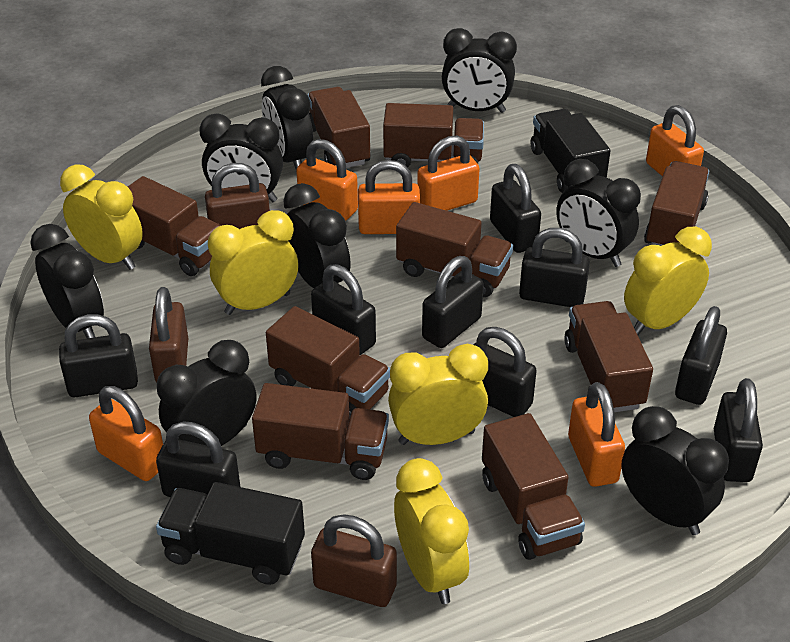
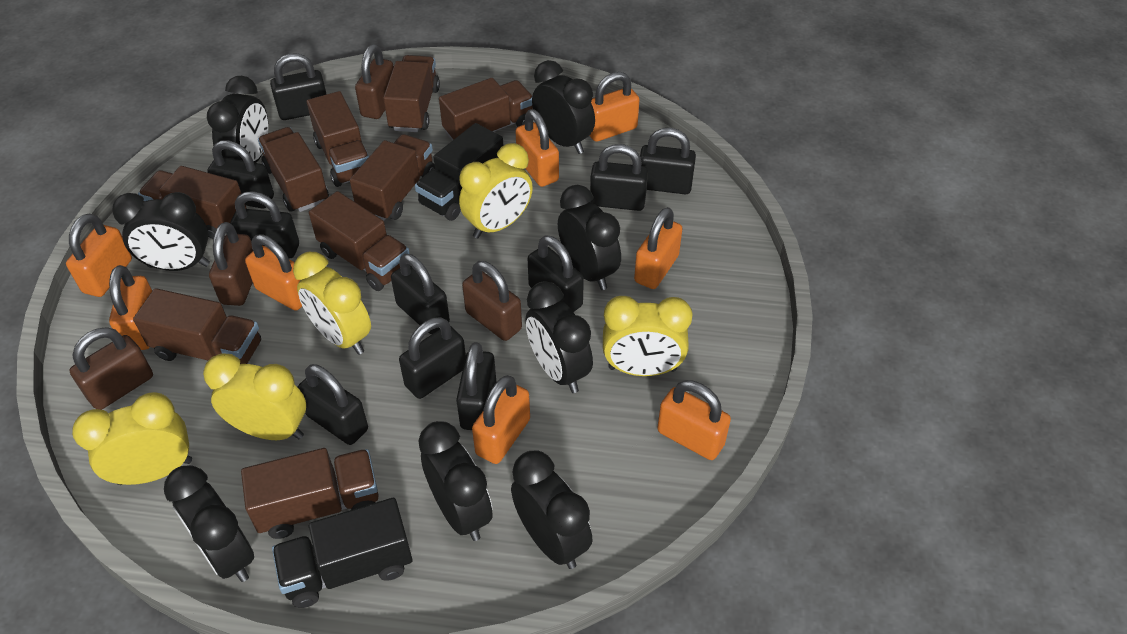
black padlock: 9 -> 10
brown padlock: 3 -> 4
orange padlock: 6 -> 8

